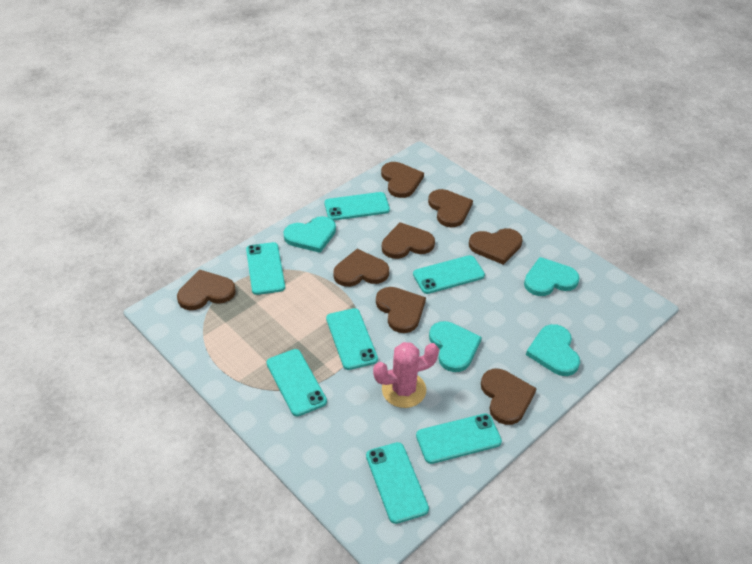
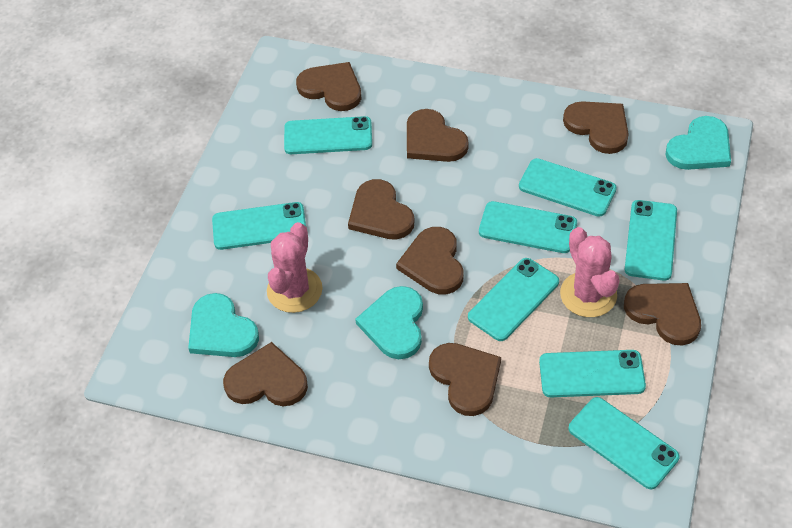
pink cactus: 1 -> 2
turquoise heart: 4 -> 3
turquoise phone: 7 -> 8

